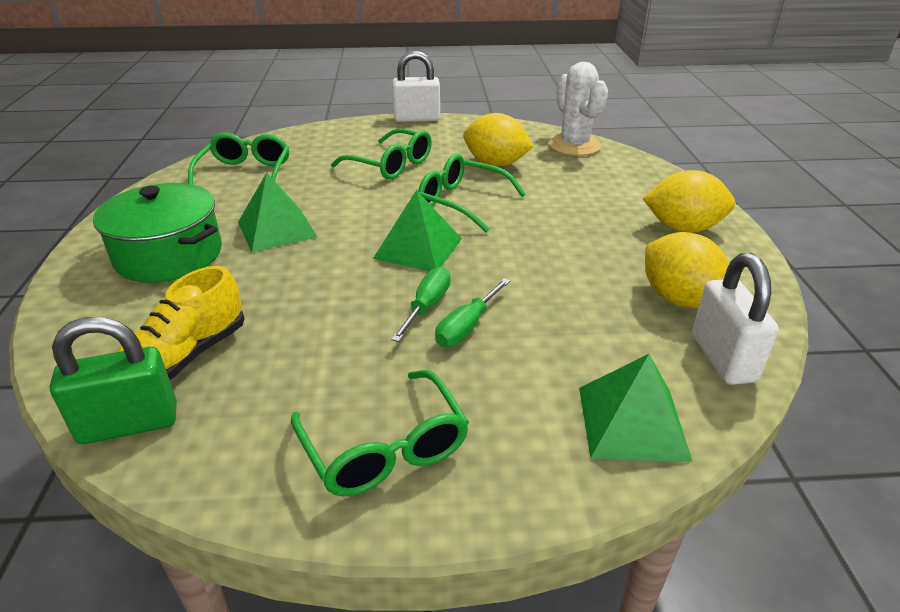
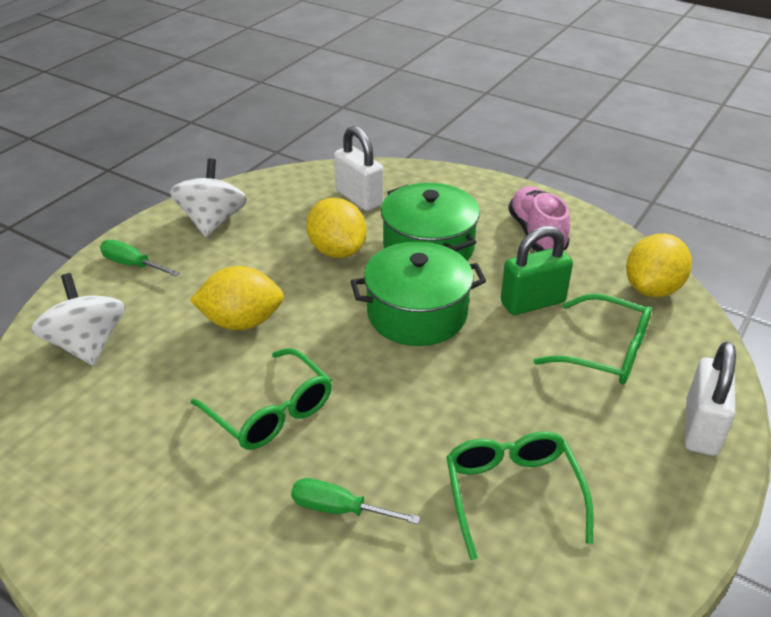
green glasses: 4 -> 3
green pot: 1 -> 2
green pyramid: 3 -> 0
pink shoe: 0 -> 1
white cactus: 1 -> 0
white spinning top: 0 -> 2
yellow shoe: 1 -> 0

